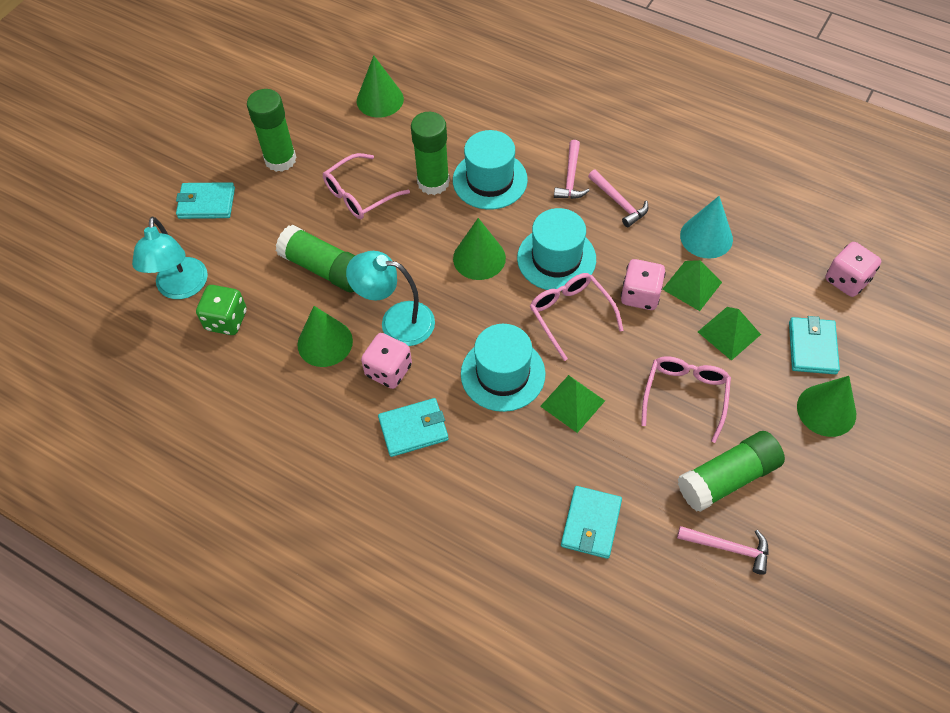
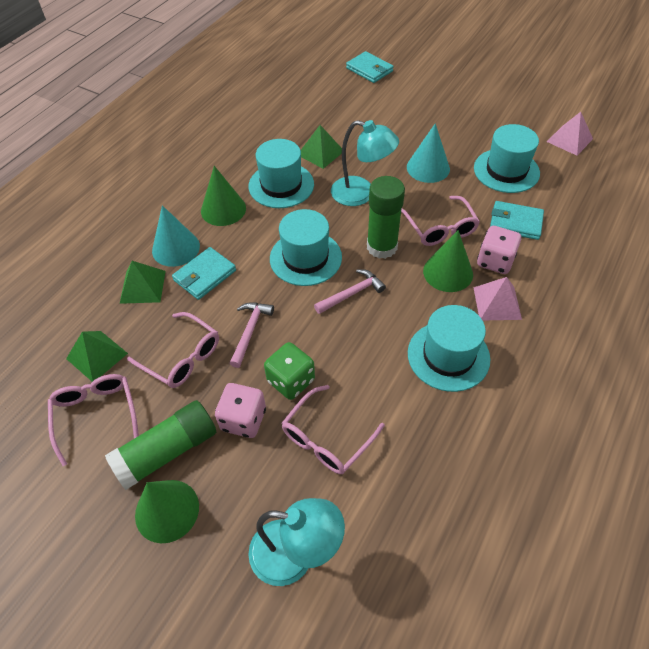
green cone: 4 -> 3
green glue stick: 4 -> 2
pink dice: 3 -> 2
pink glasses: 3 -> 4
pink hammer: 3 -> 2
pink pyramid: 0 -> 2
turquoise cone: 1 -> 2
turquoise hat: 3 -> 4
turquoise wallet: 4 -> 3

